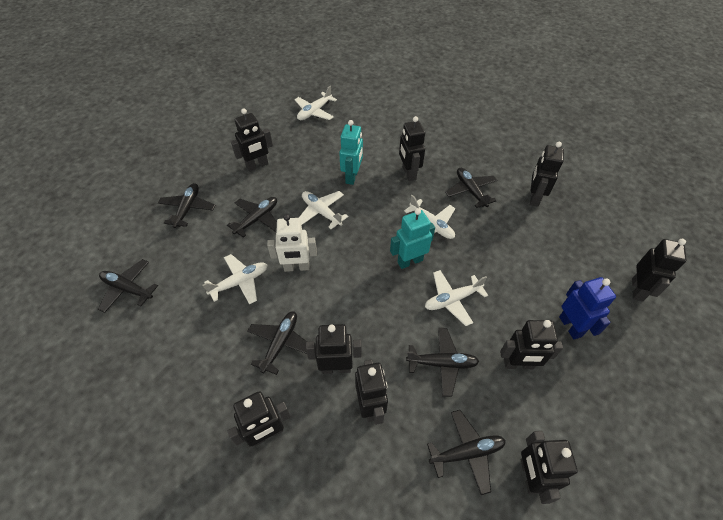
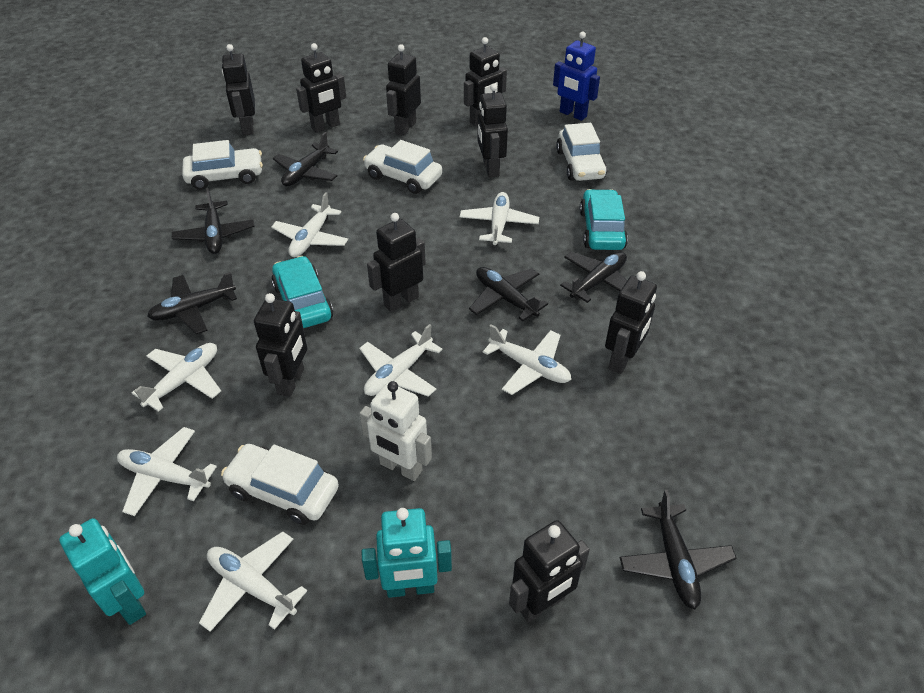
black plane: 7 -> 6
turquoise car: 0 -> 2
white car: 0 -> 4
white plane: 5 -> 7

